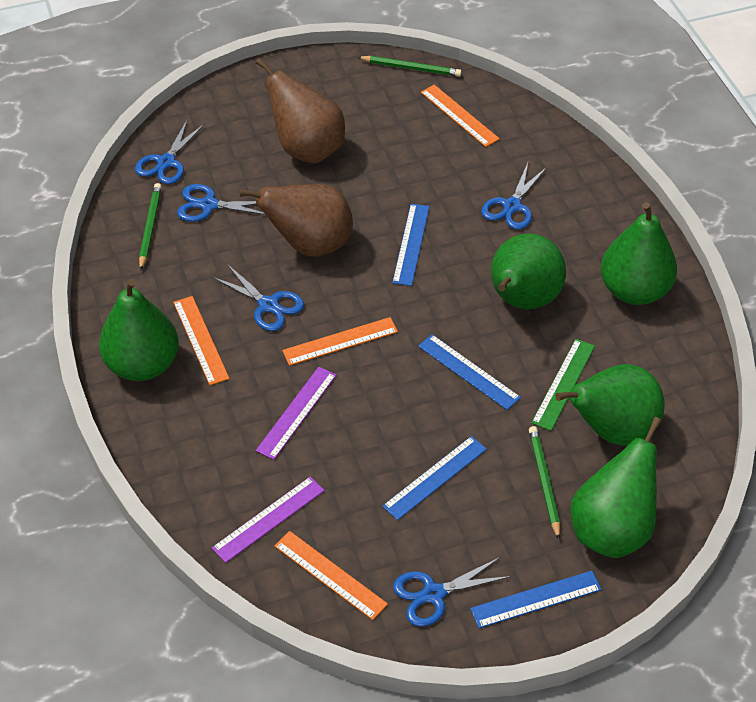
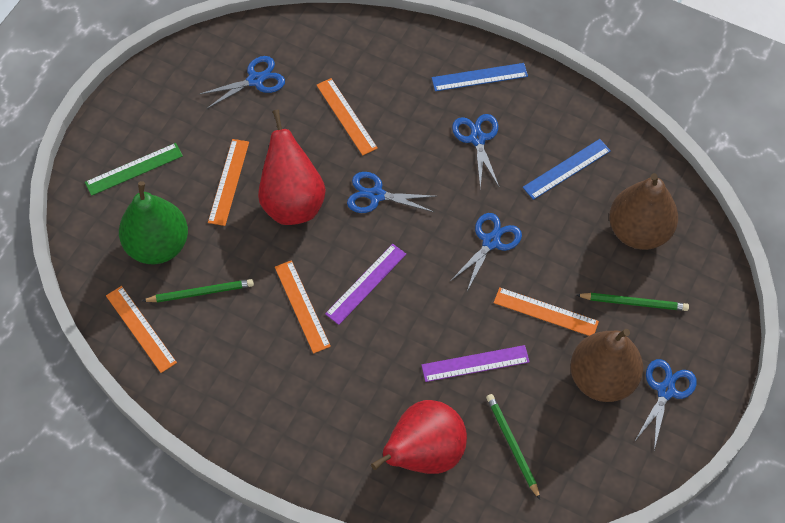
blue ruler: 4 -> 2
green pear: 5 -> 1
orange ruler: 4 -> 5
red pear: 0 -> 2

